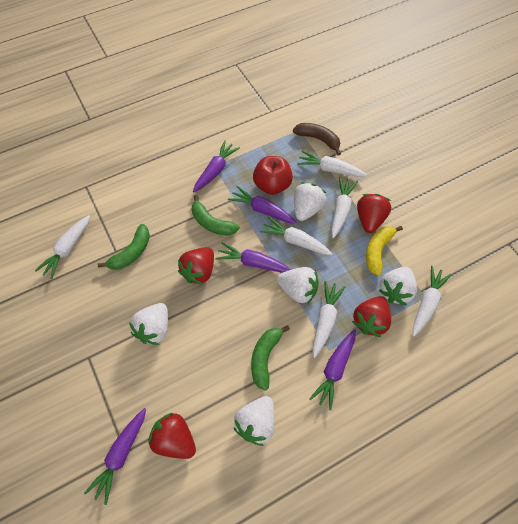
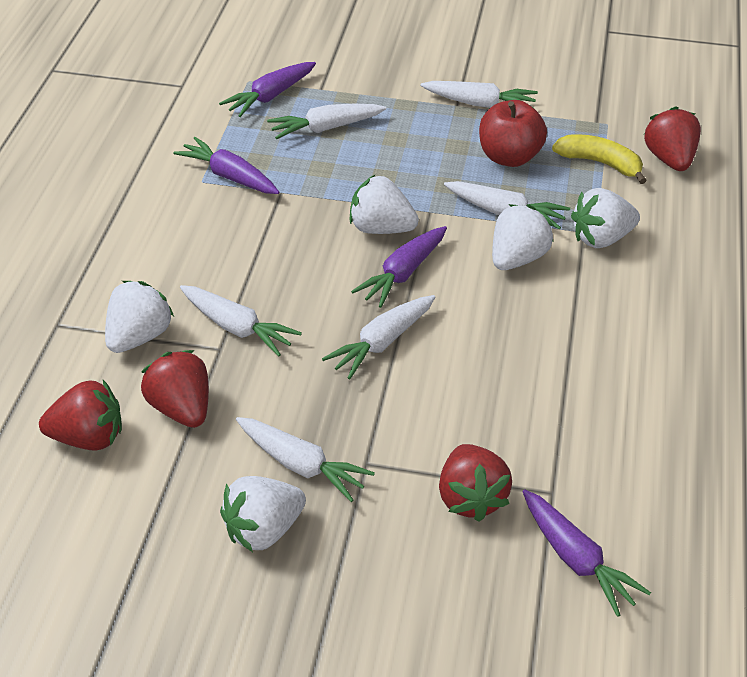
brown banana: 1 -> 0
green banana: 3 -> 0
purple carrot: 5 -> 4

